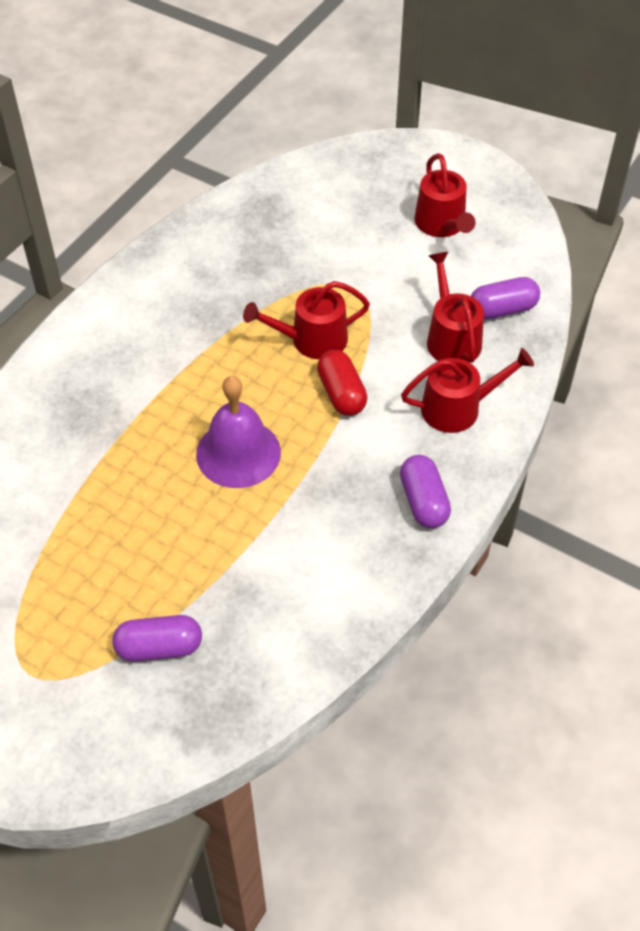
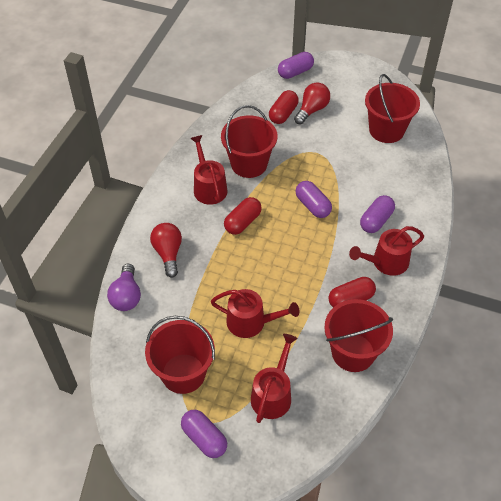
purple bell: 1 -> 0
purple capsule: 3 -> 4
purple light bulb: 0 -> 1
red bucket: 0 -> 4
red capsule: 1 -> 3
red light bulb: 0 -> 2

